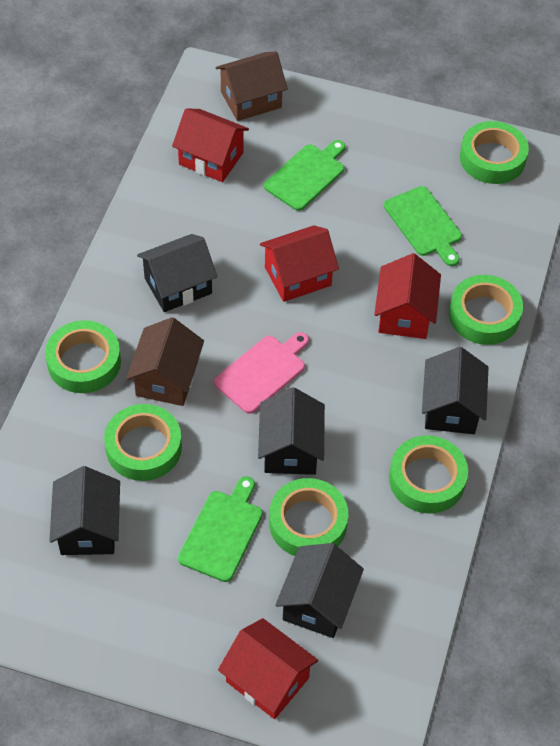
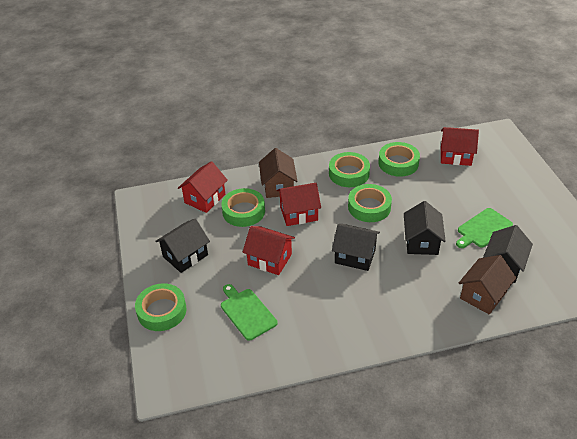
black house: 5 -> 4
green cutting board: 3 -> 2
green tape: 6 -> 5
pink cutting board: 1 -> 0

